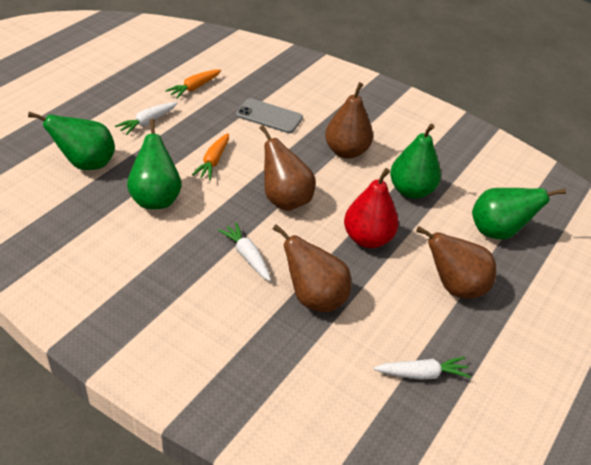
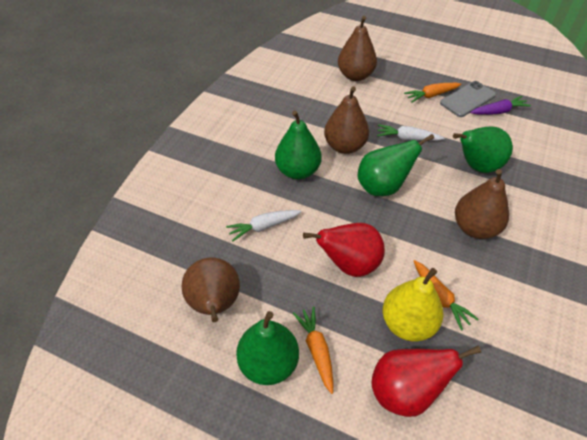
orange carrot: 2 -> 3
purple carrot: 0 -> 1
red pear: 1 -> 2
white carrot: 3 -> 2
yellow pear: 0 -> 1

